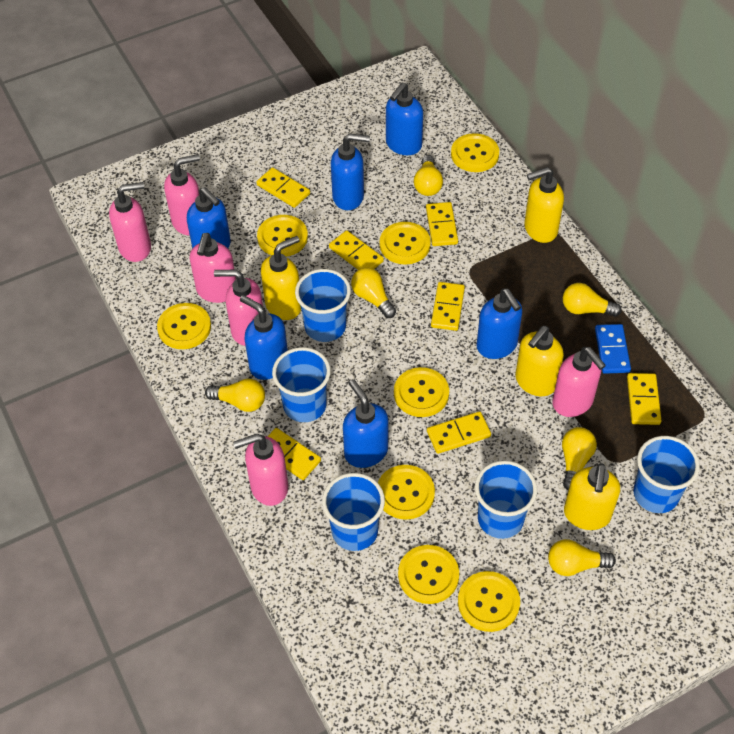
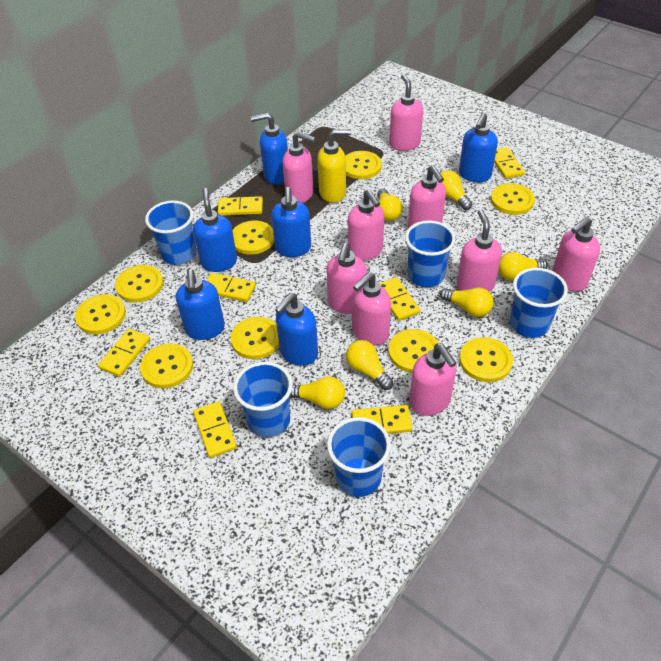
blue domino: 1 -> 0
pink soap dispenser: 6 -> 9
yellow button: 8 -> 9
yellow soap dispenser: 4 -> 1

